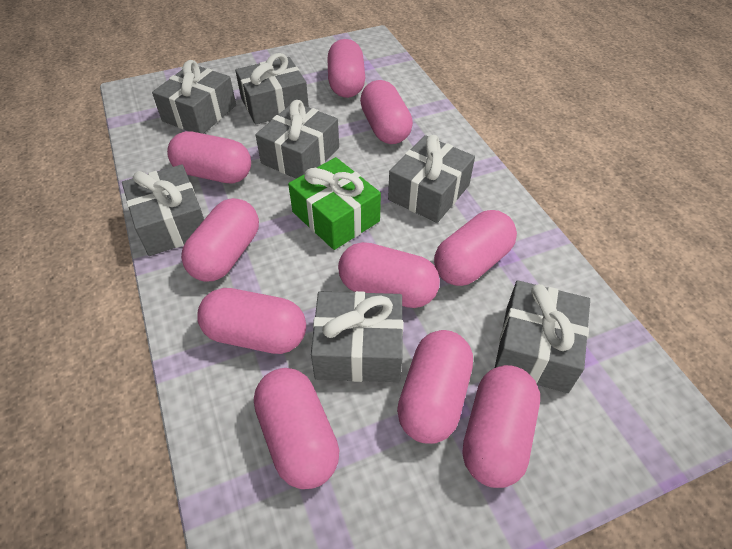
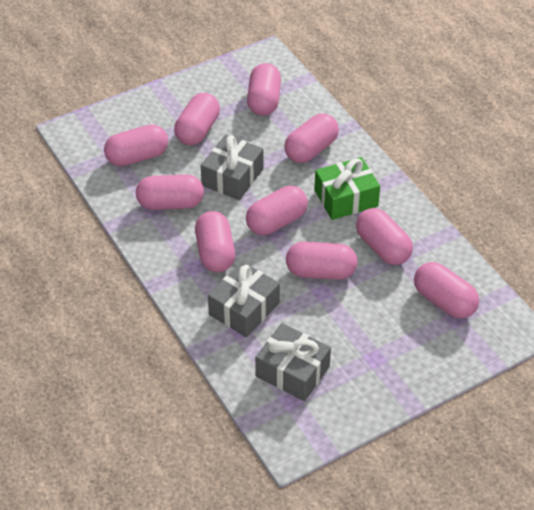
grey gift: 7 -> 3

